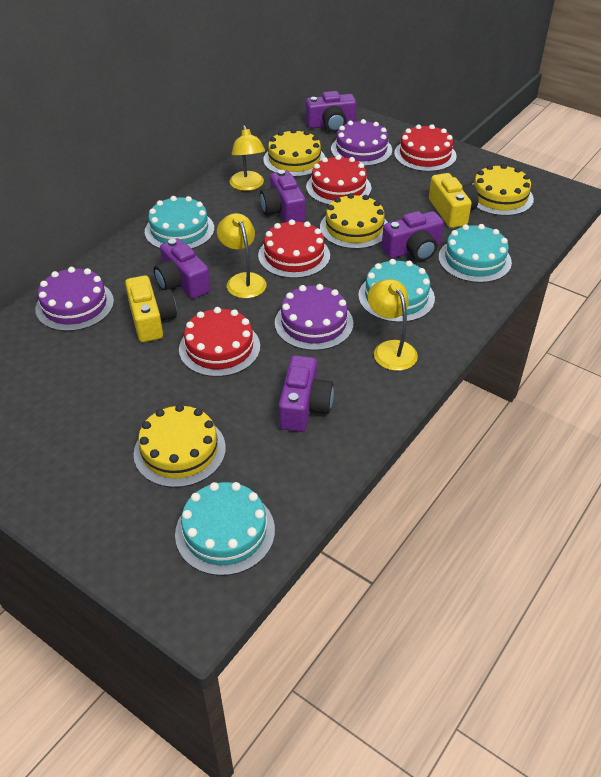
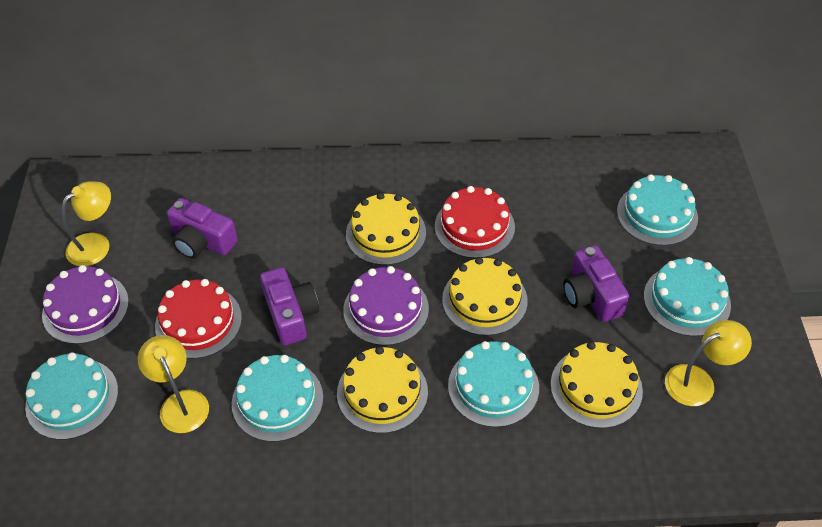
purple cake: 3 -> 2
purple camera: 5 -> 3
red cake: 4 -> 2
turquoise cake: 4 -> 5
yellow camera: 2 -> 0

